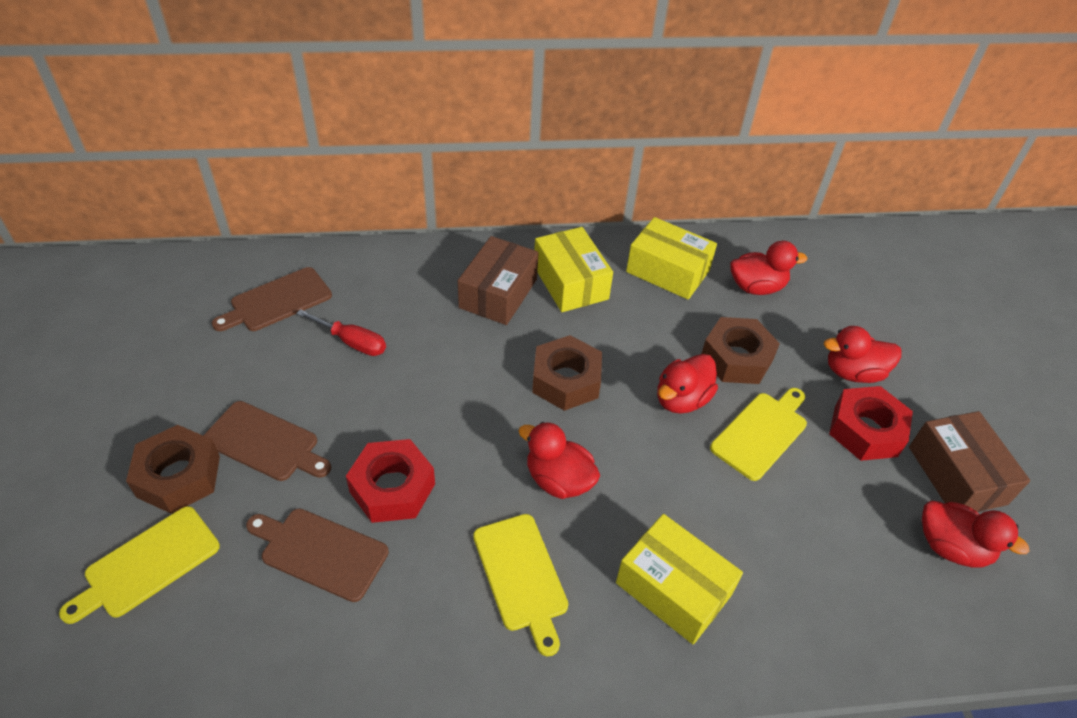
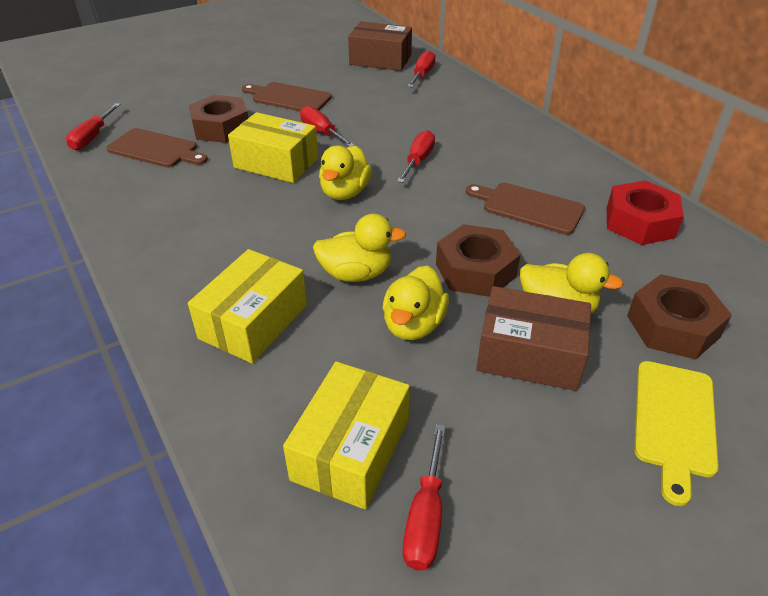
red duck: 5 -> 0
red nut: 2 -> 1
red screwdriver: 1 -> 5
yellow cutting board: 3 -> 1
yellow duck: 0 -> 4

